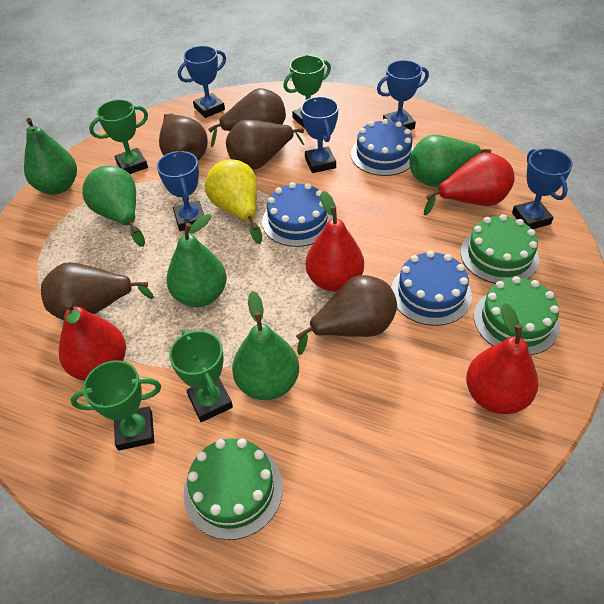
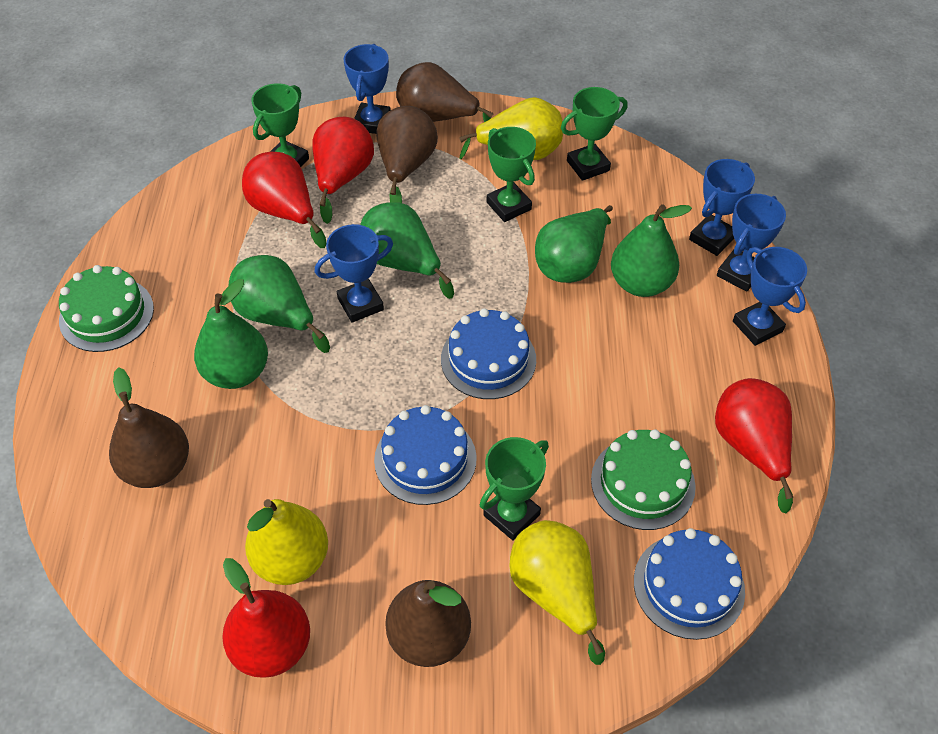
brown pear: 5 -> 4
green cake: 3 -> 2
yellow pear: 1 -> 3

